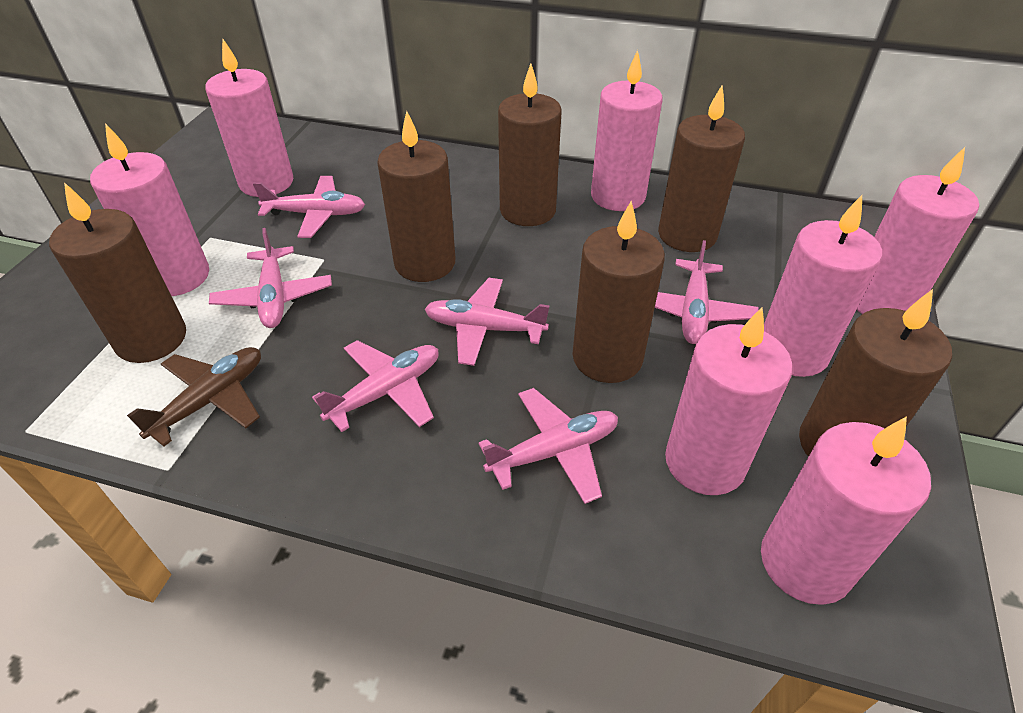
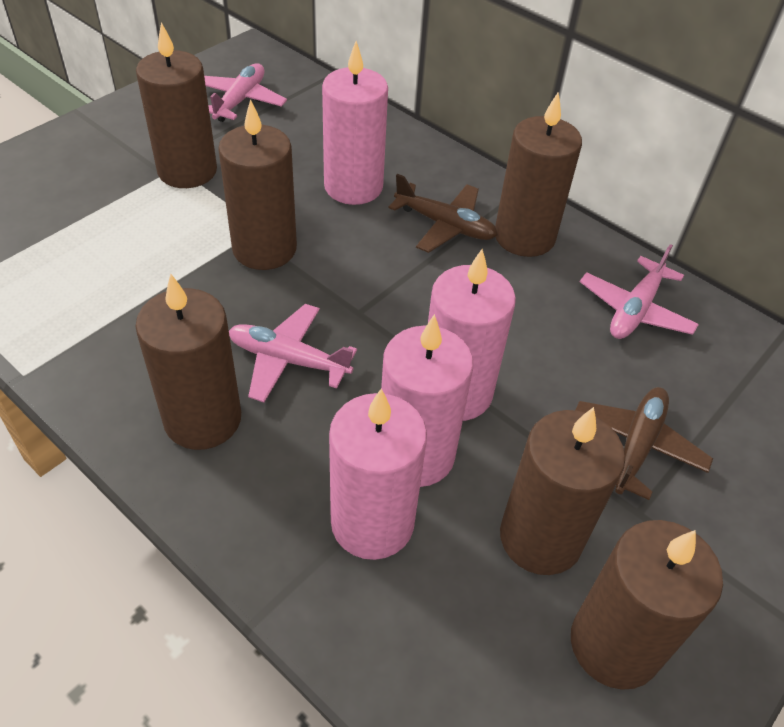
brown plane: 1 -> 2
pink candle: 7 -> 4
pink plane: 6 -> 3

